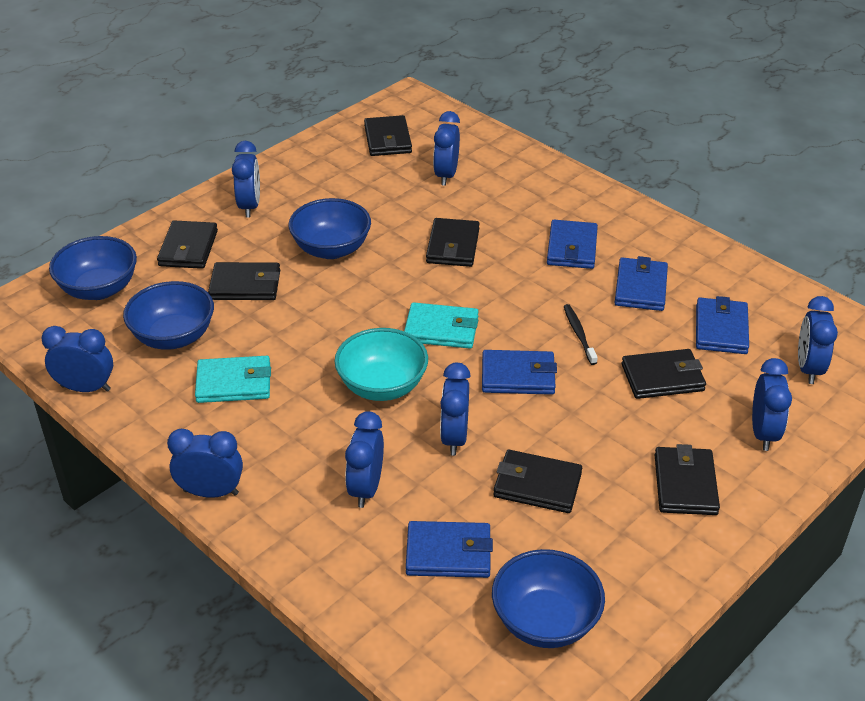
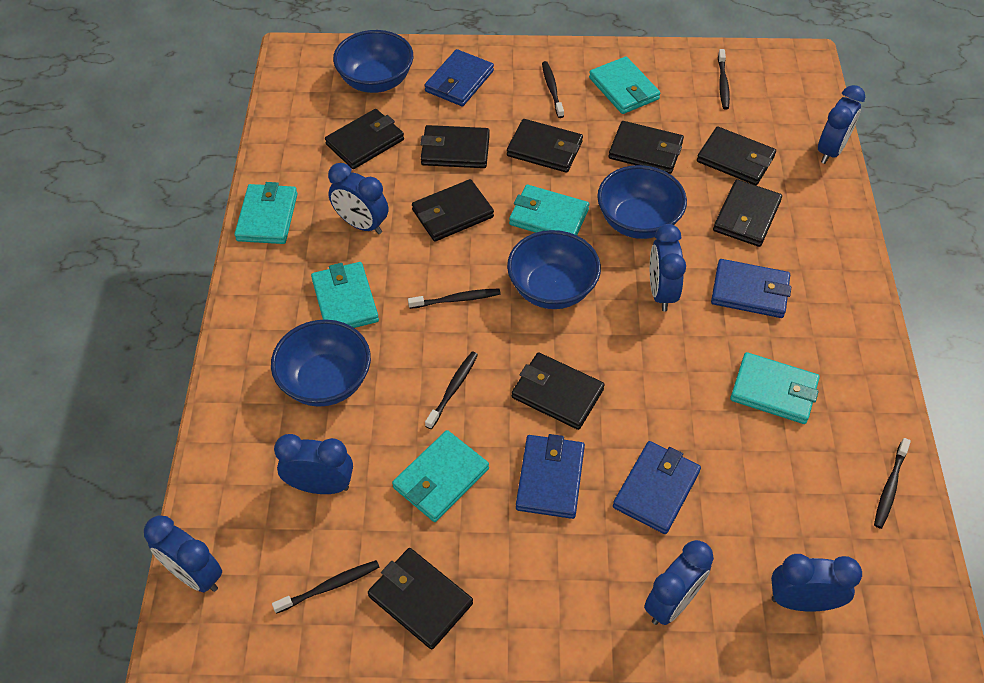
black toothbrush: 1 -> 6
black wallet: 7 -> 9
blue clock: 8 -> 7
blue wallet: 5 -> 4
turquoise bowl: 1 -> 0
turquoise wallet: 2 -> 6

